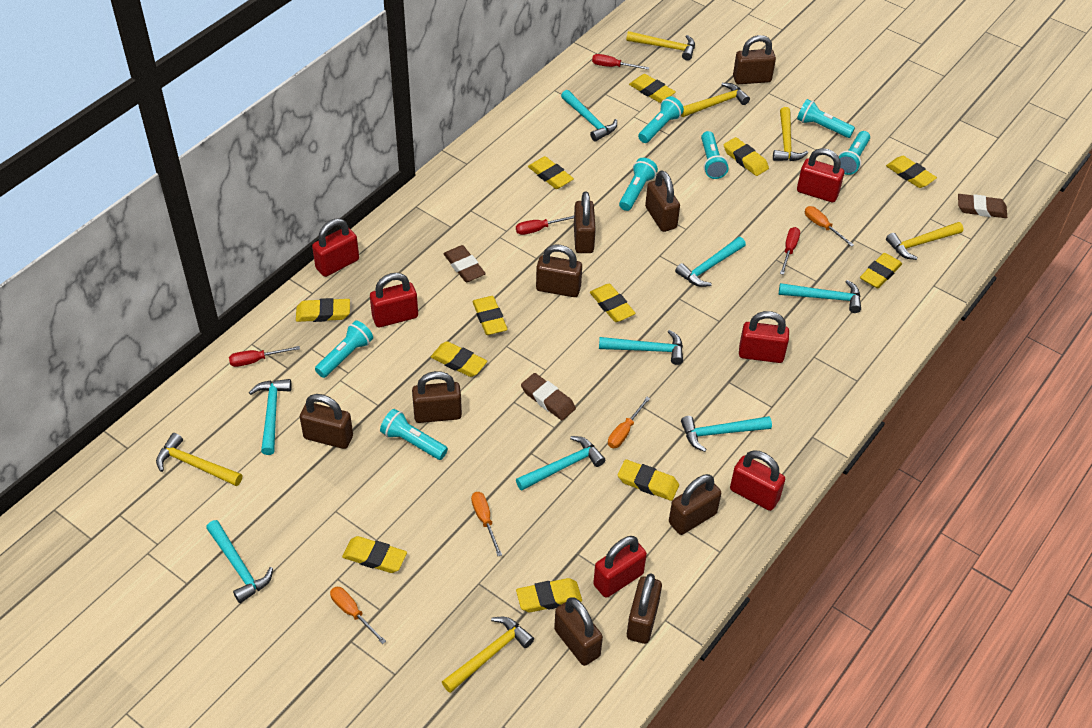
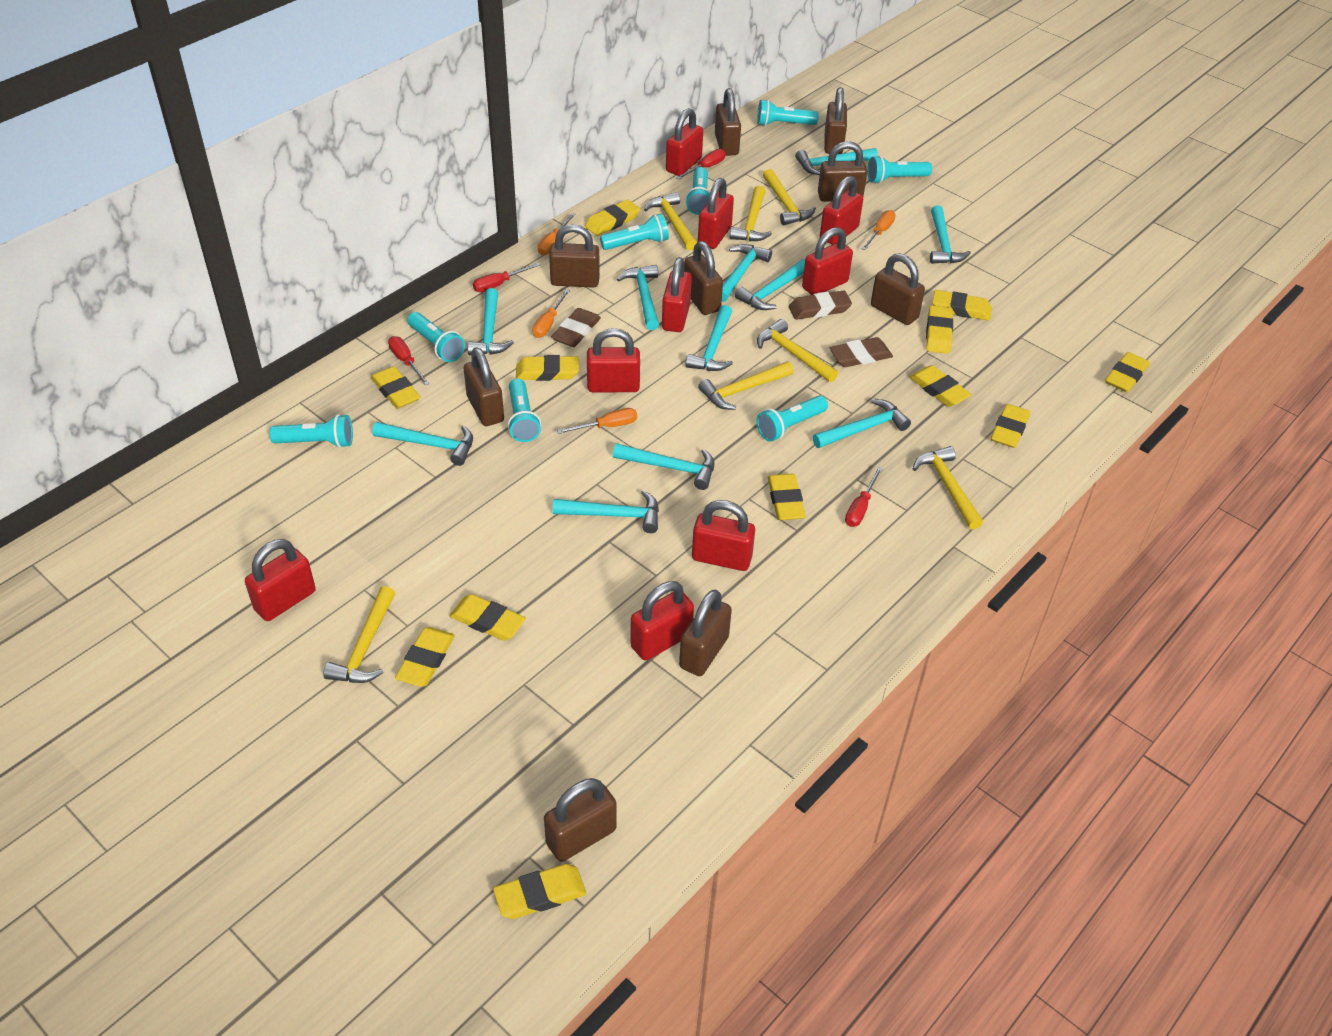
red padlock: 6 -> 9
turquoise flashlight: 7 -> 8
turquoise hammer: 8 -> 11
yellow hammer: 6 -> 7

